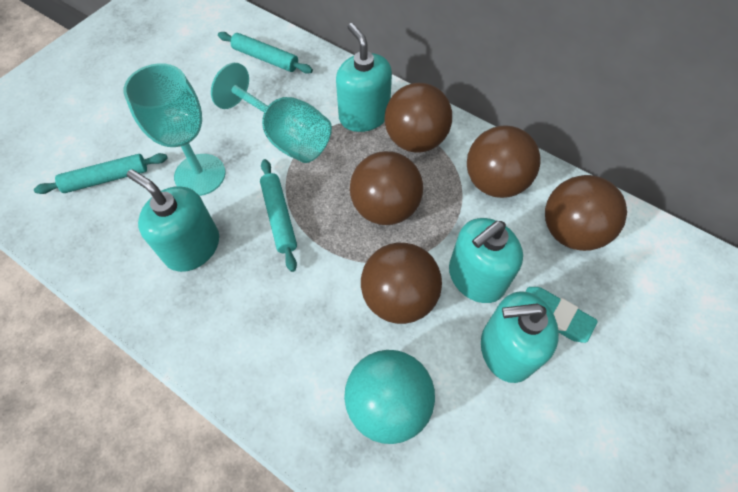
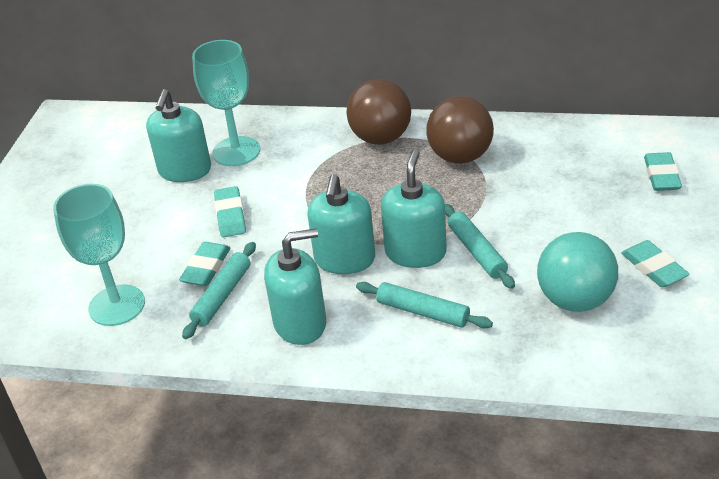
brown ball: 5 -> 2
turquoise eraser: 1 -> 4

